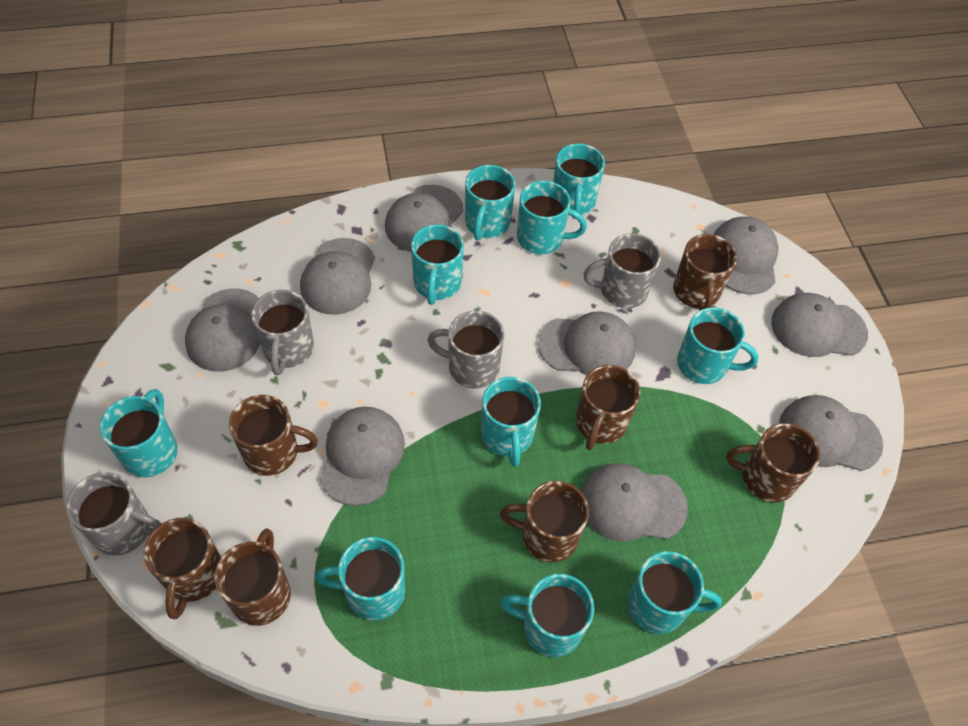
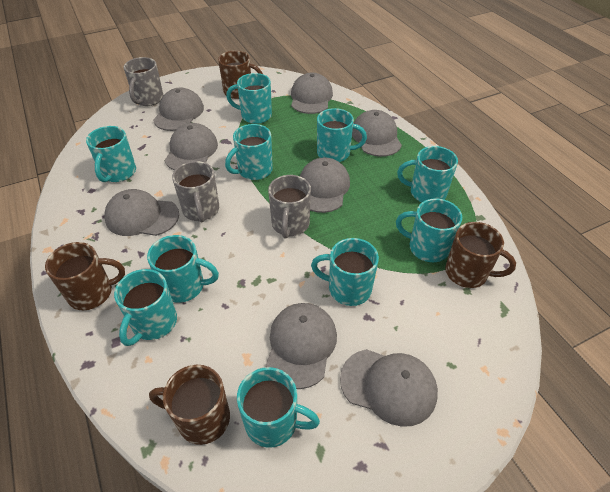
brown mug: 7 -> 4
grey cap: 9 -> 8
grey mug: 4 -> 3

